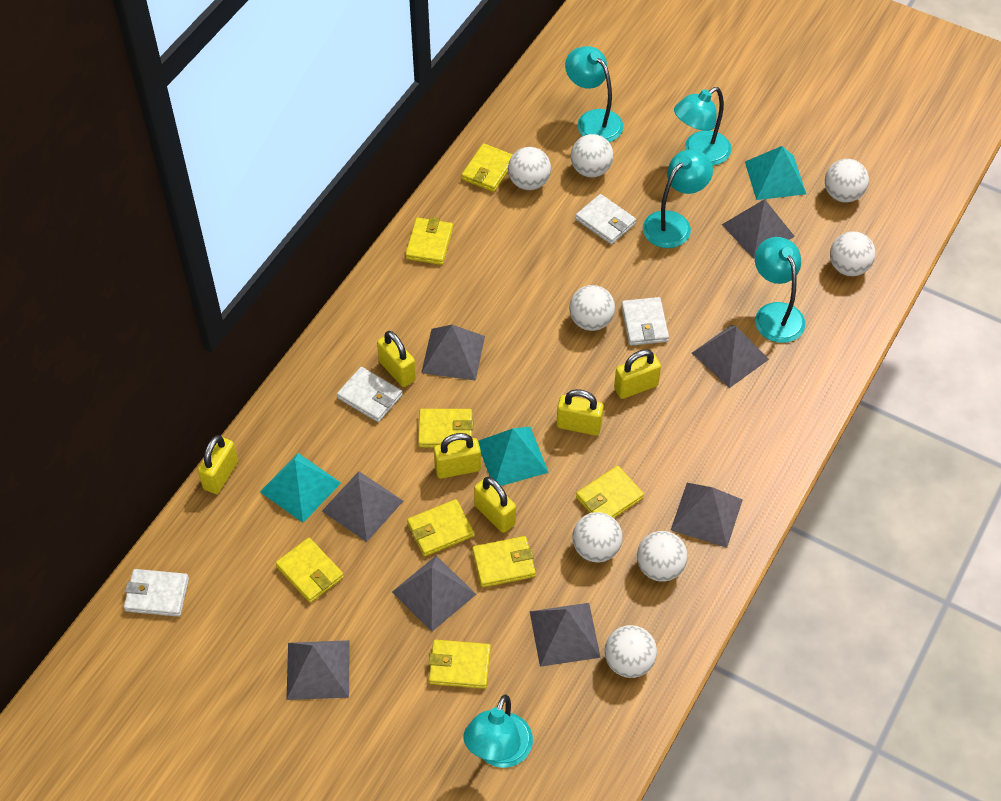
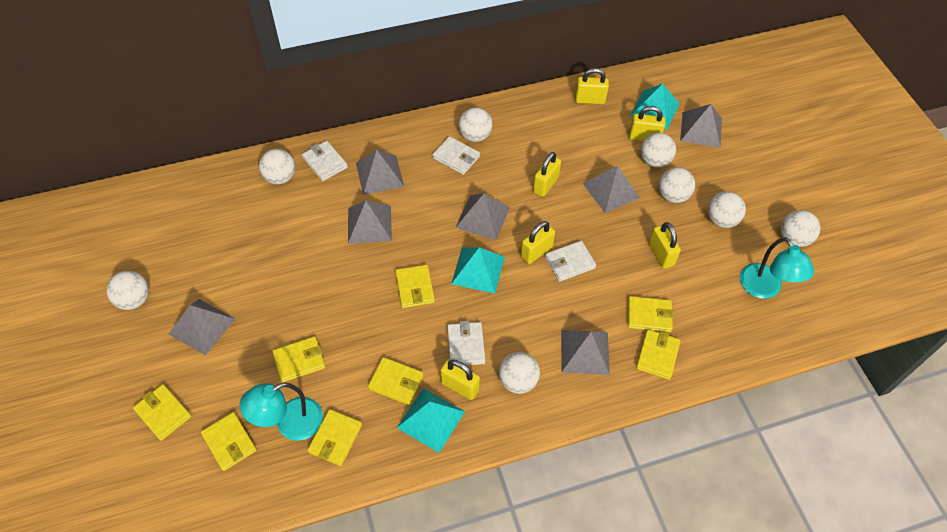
grey pyramid: 8 -> 7
turquoise lamp: 5 -> 2

